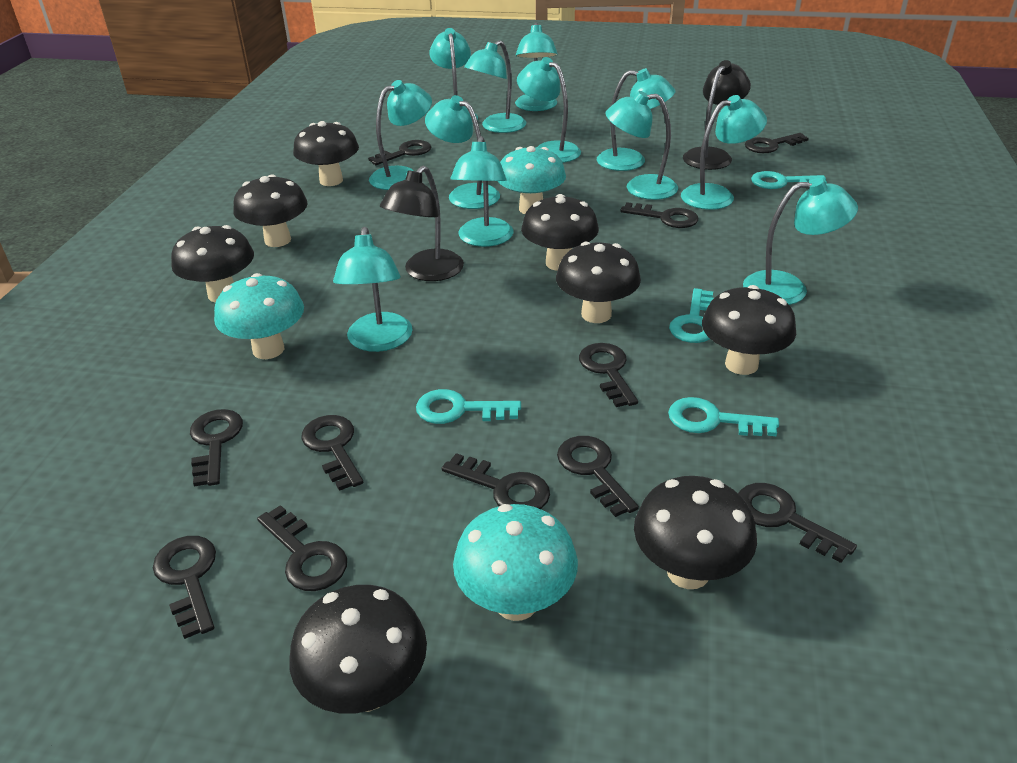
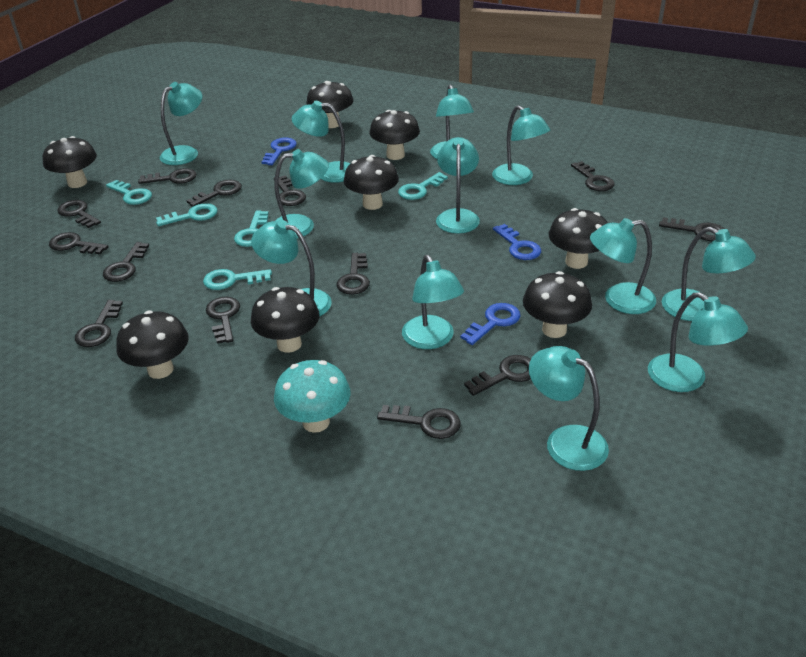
black key: 11 -> 13
black lamp: 2 -> 0
blue key: 0 -> 3
turquoise key: 4 -> 5
turquoise mushroom: 3 -> 1

